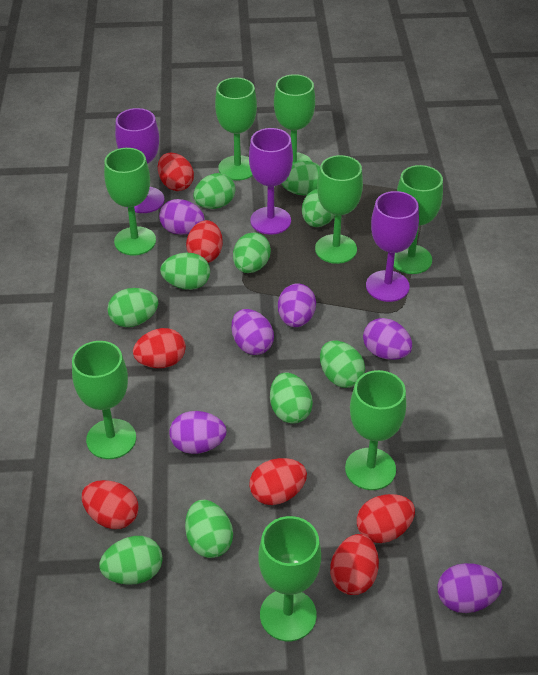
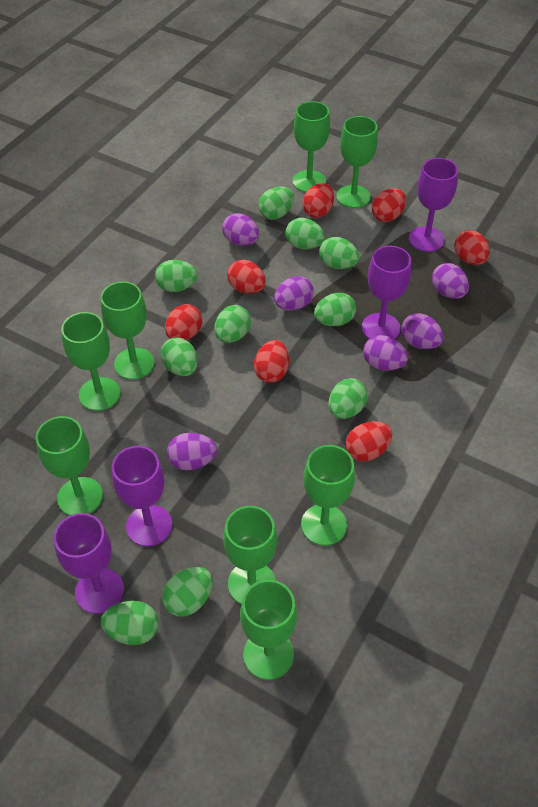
purple goblet: 3 -> 4

